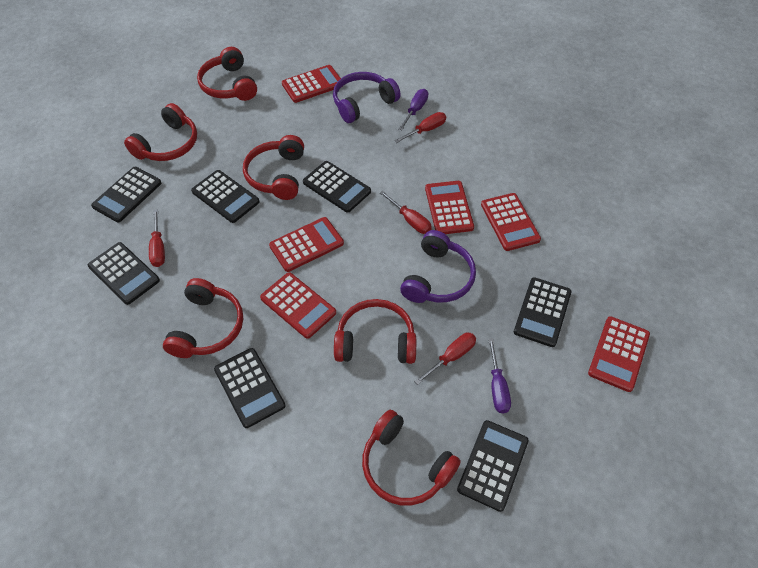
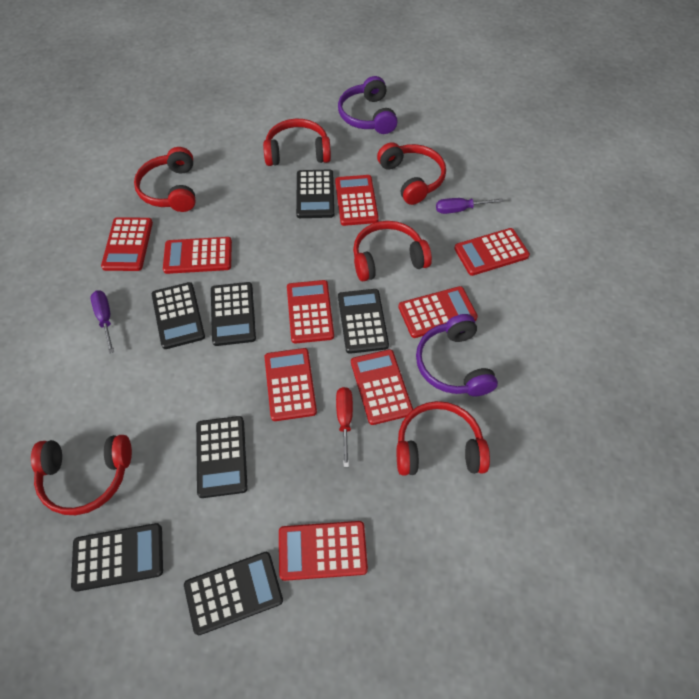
red calculator: 6 -> 9
red screwdriver: 4 -> 1

